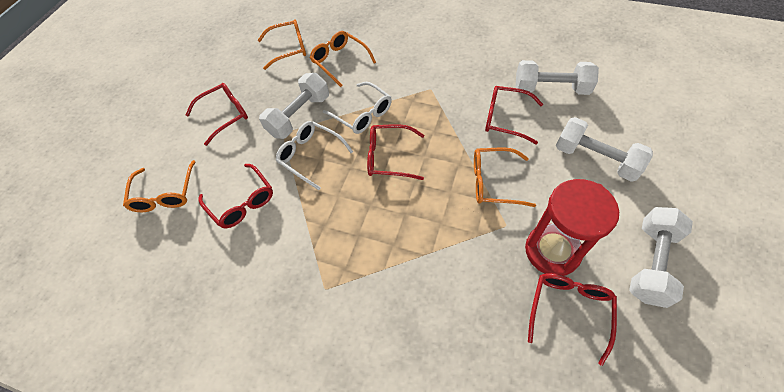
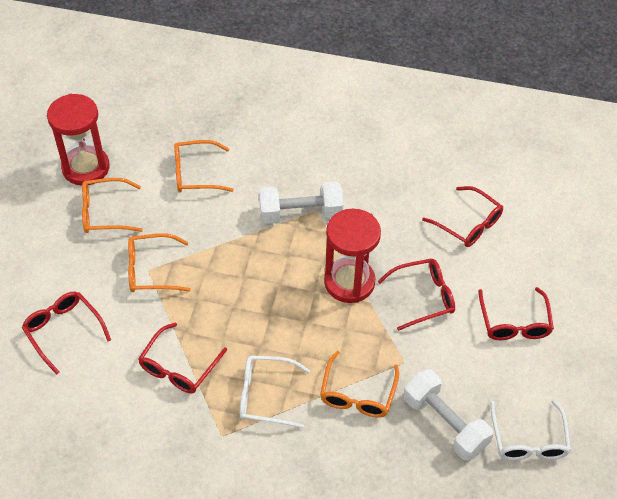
red hourglass: 1 -> 2
white dumbbell: 4 -> 2

